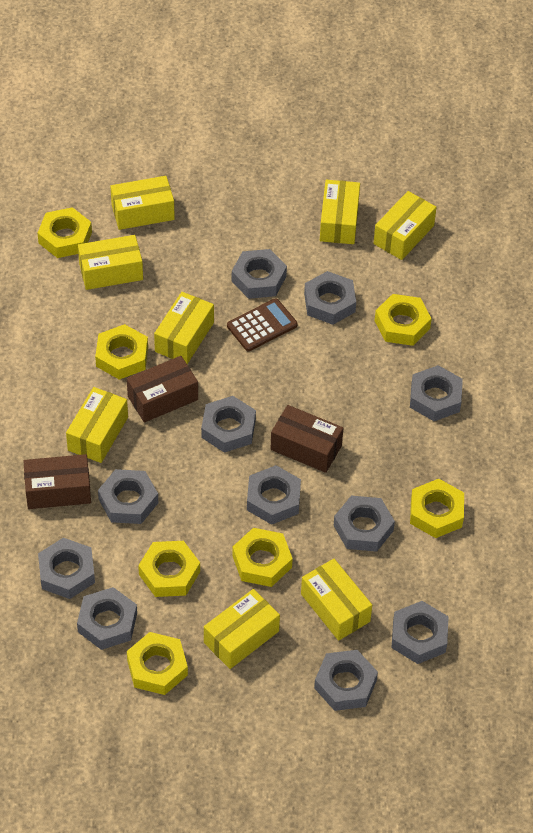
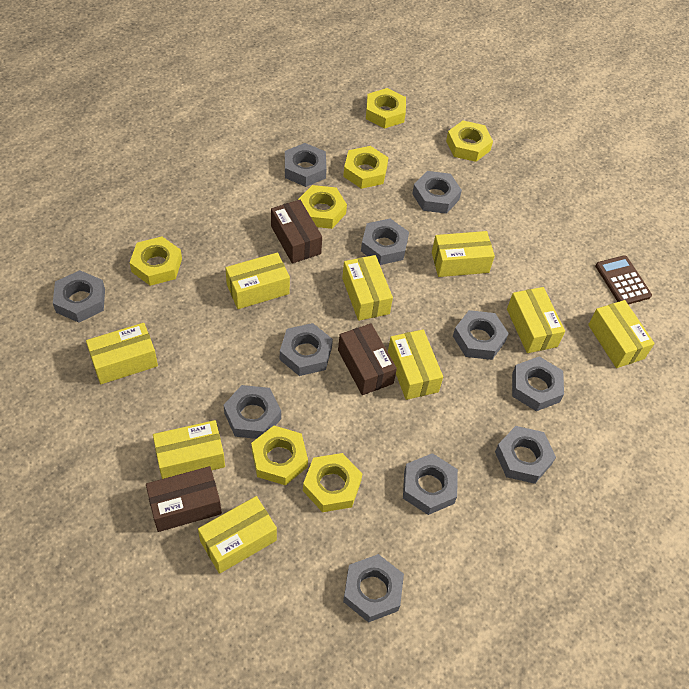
yellow box: 8 -> 9

